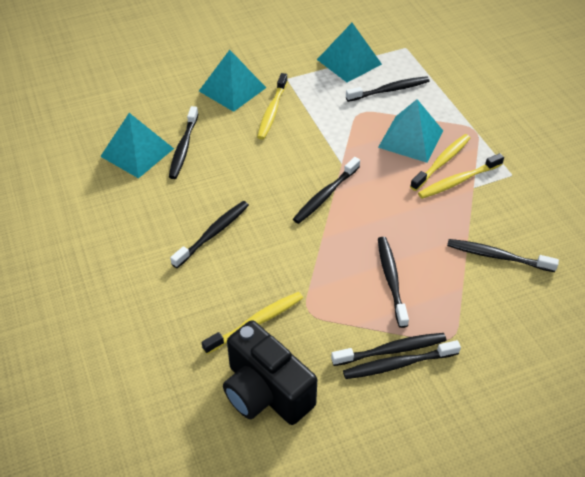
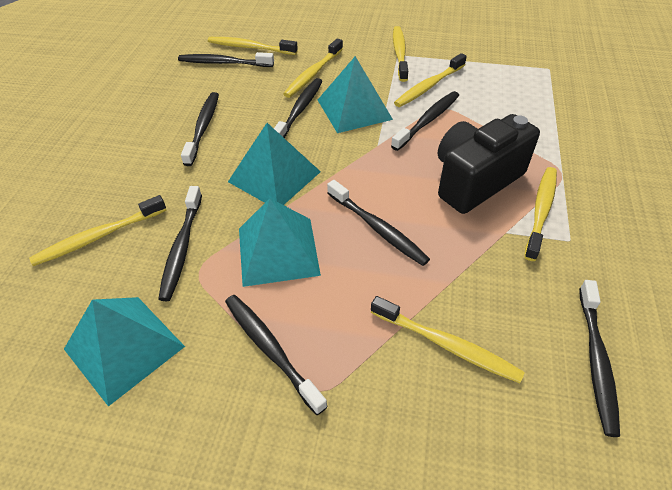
yellow toothbrush: 4 -> 7

